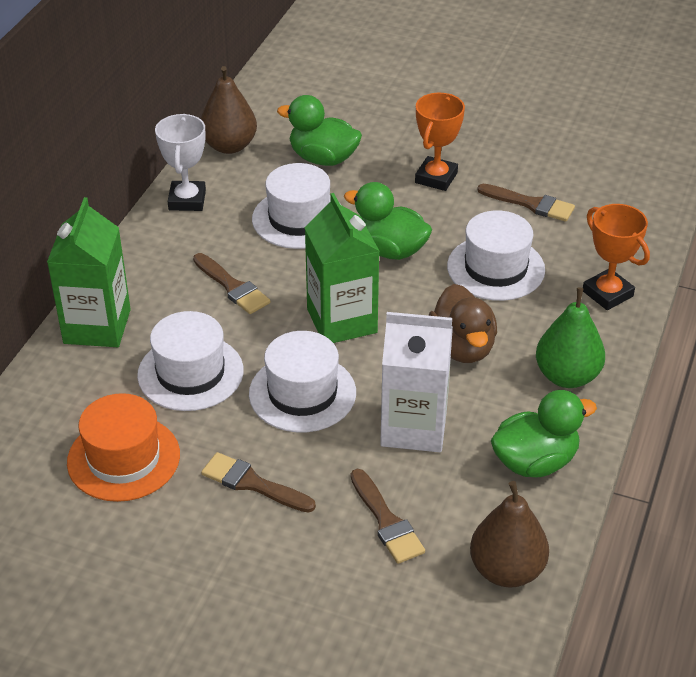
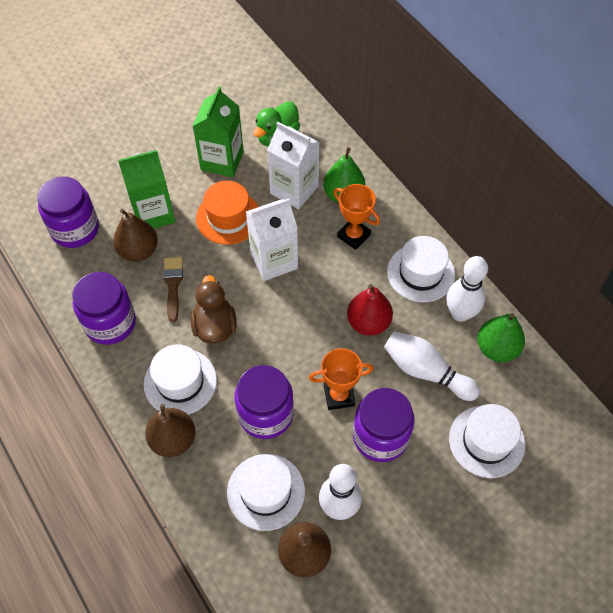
brown brush: 4 -> 1
brown pear: 2 -> 3
green duck: 3 -> 1
green pear: 1 -> 2
purple jar: 0 -> 4
red pear: 0 -> 1
white bowling pin: 0 -> 3
white carton: 1 -> 2
white trophy: 1 -> 0

